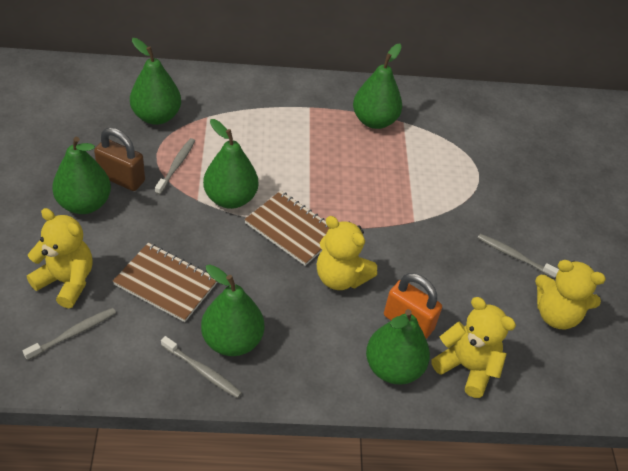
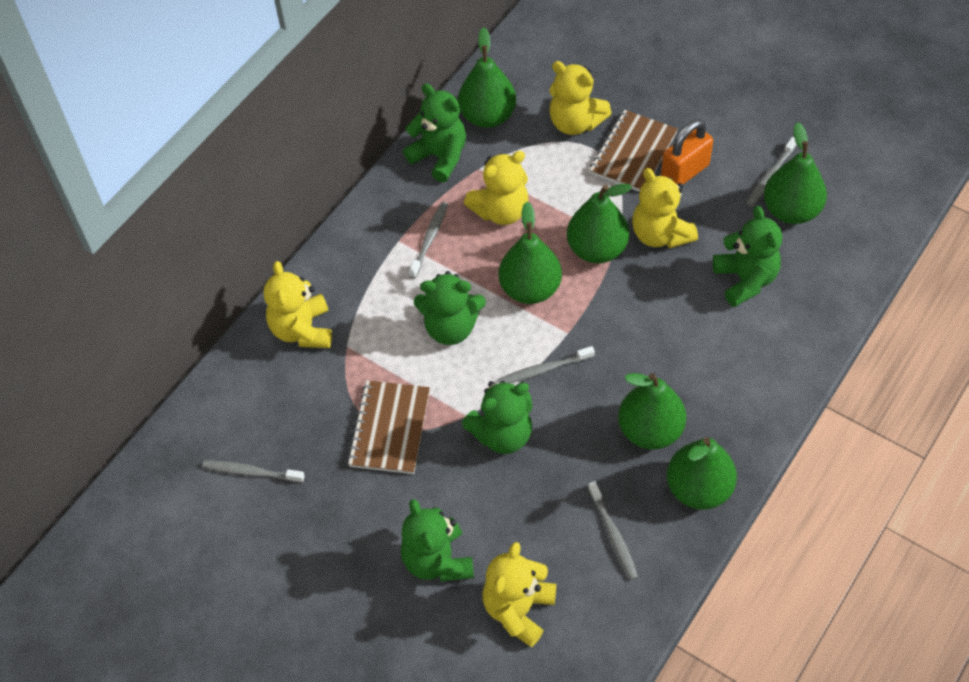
brown padlock: 1 -> 0
green teddy bear: 0 -> 5
grey toothbrush: 4 -> 5
yellow teddy bear: 4 -> 5

